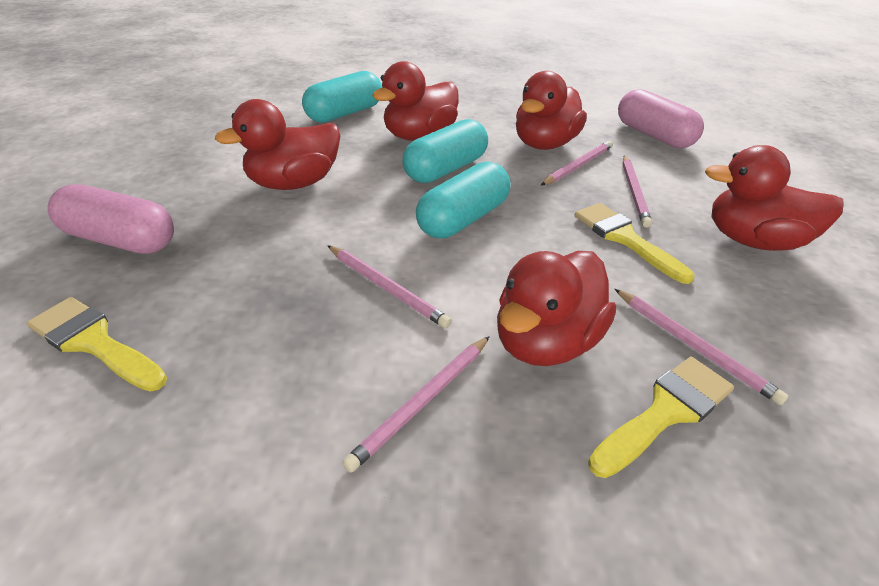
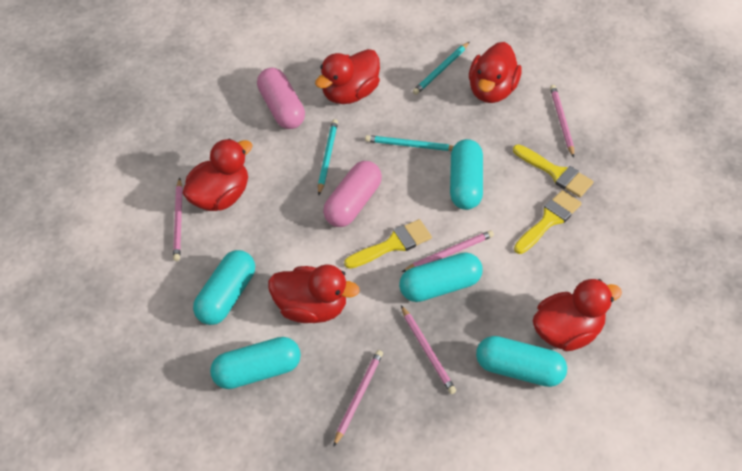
turquoise capsule: 3 -> 5
turquoise pencil: 0 -> 3

